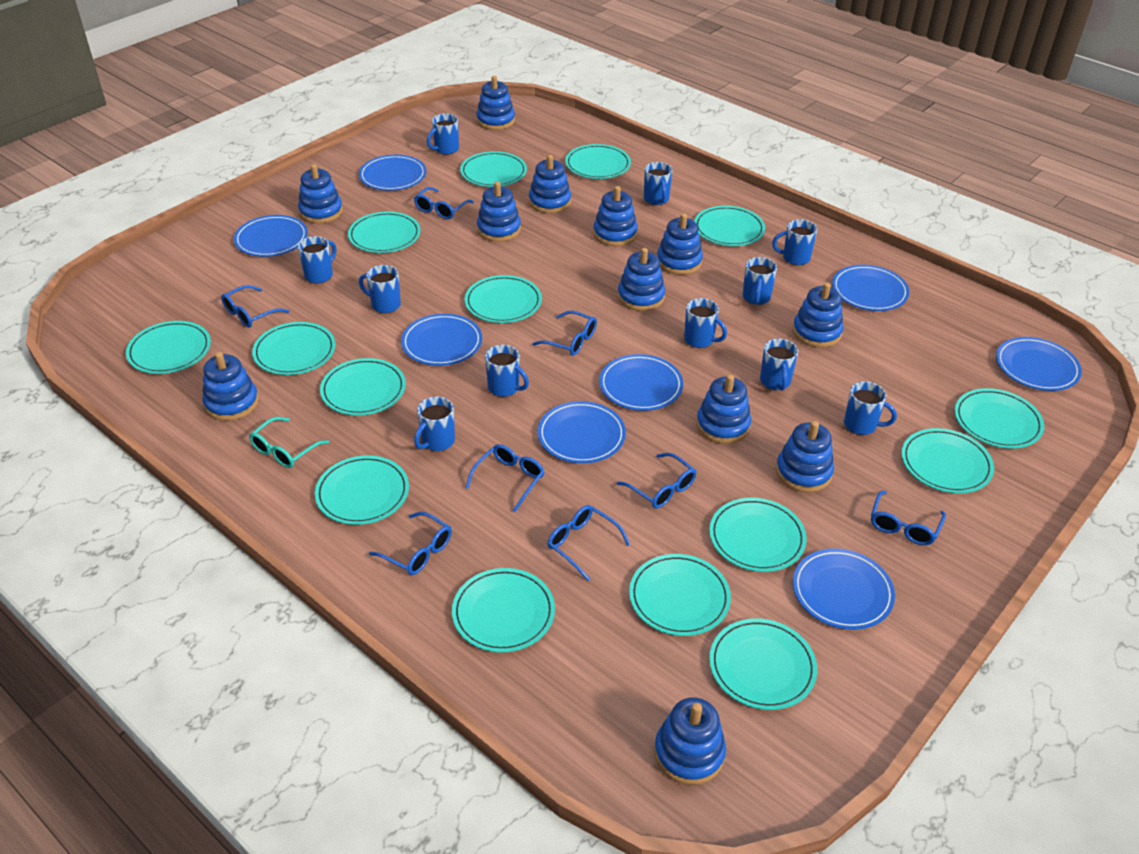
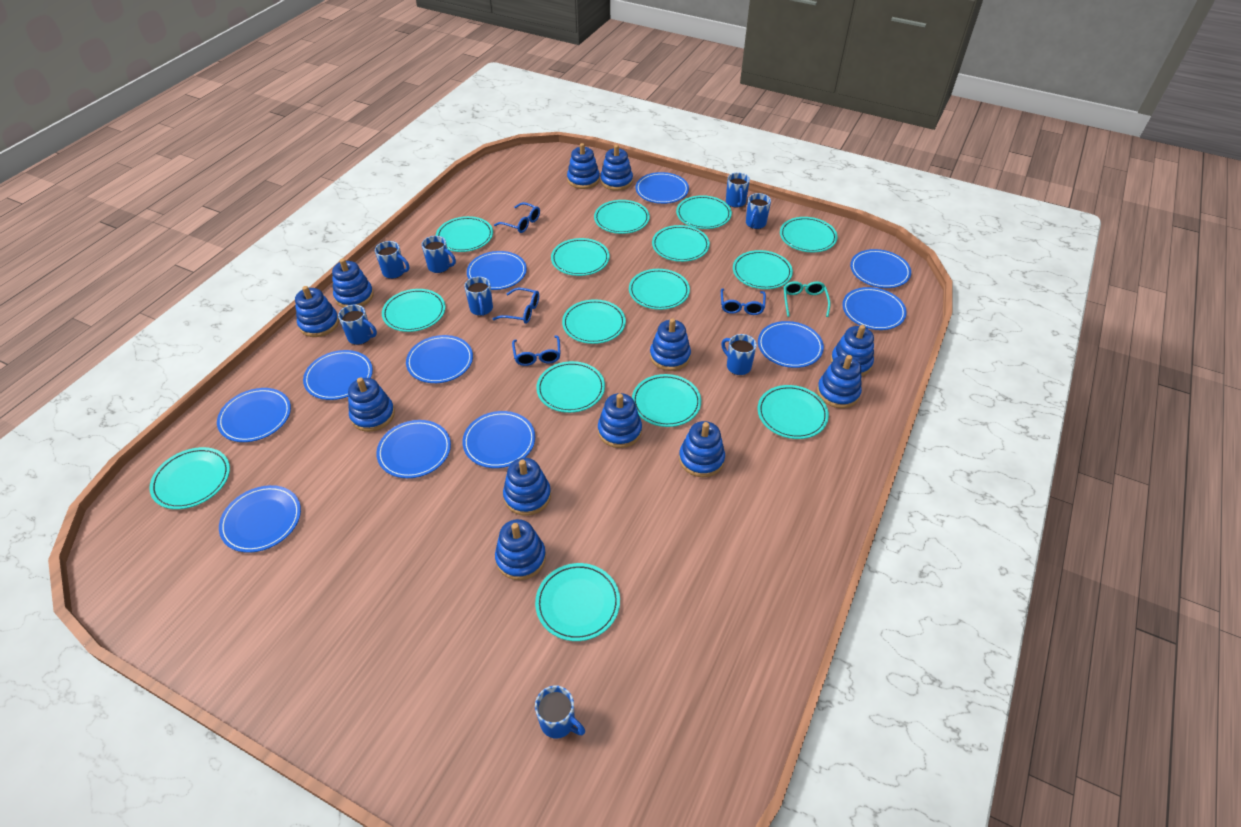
blue glasses: 8 -> 4
blue mug: 11 -> 8
blue plate: 8 -> 11

